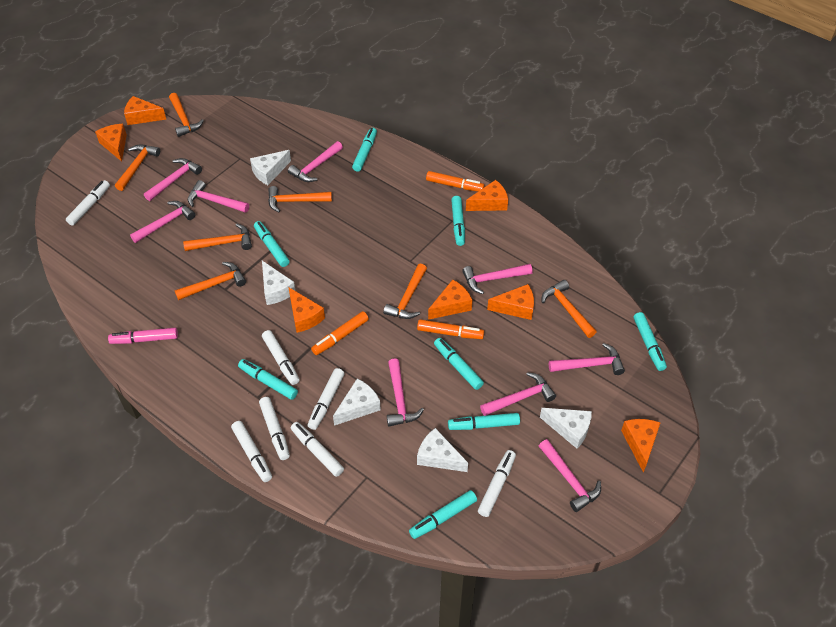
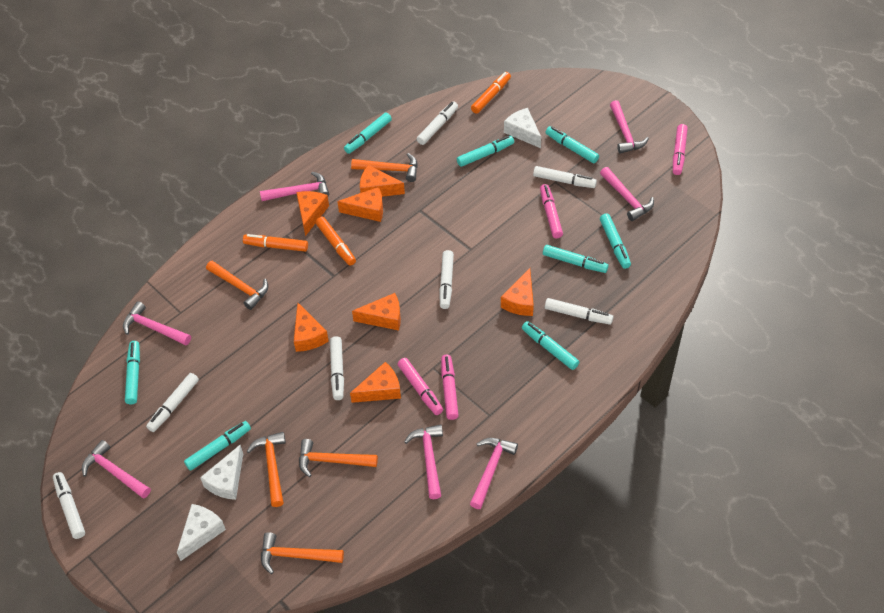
orange hammer: 7 -> 5
pink hammer: 9 -> 7
pink marker: 1 -> 4
white cheese: 5 -> 3

